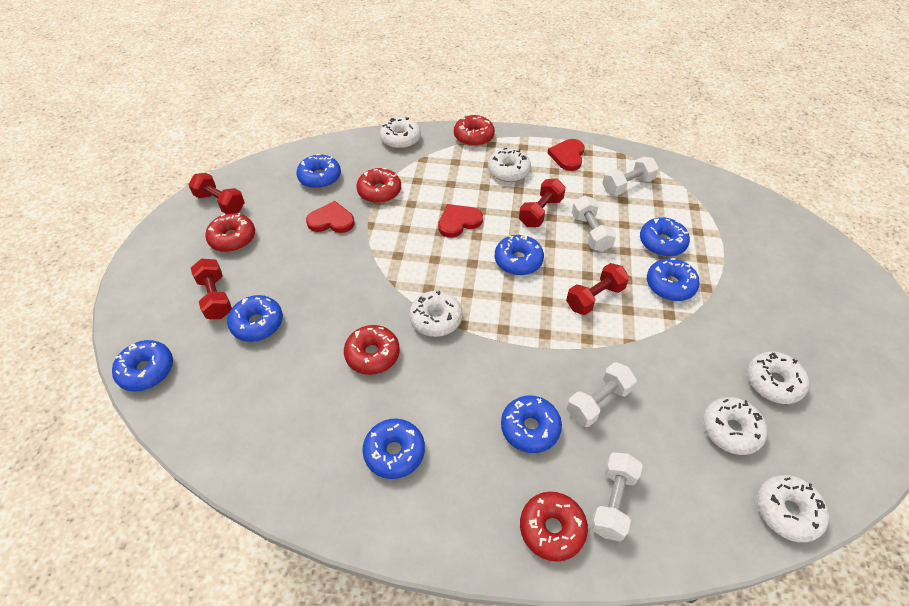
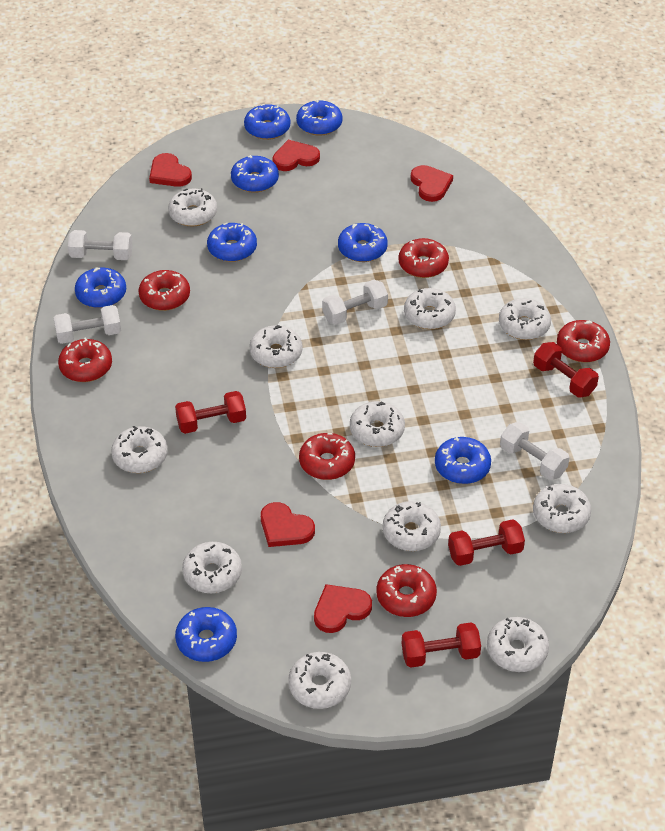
red donut: 5 -> 6
red heart: 3 -> 5
white donut: 6 -> 11

